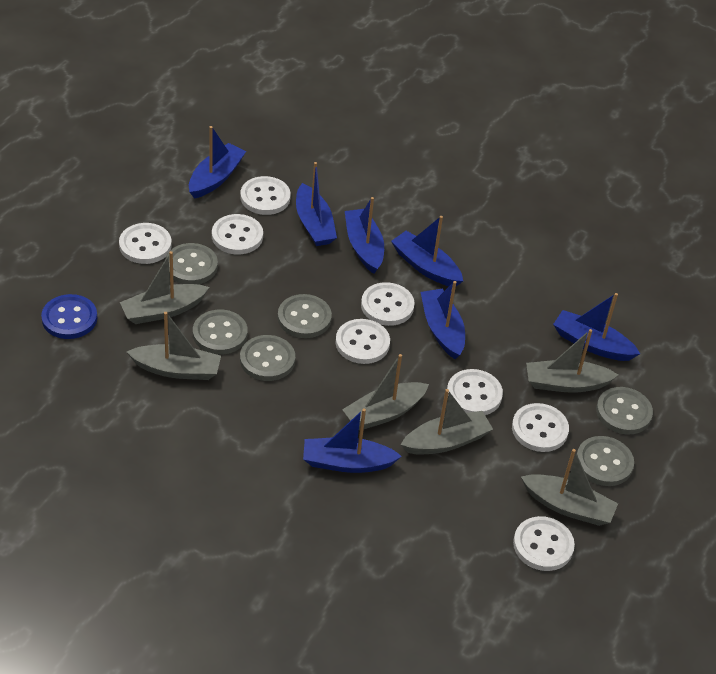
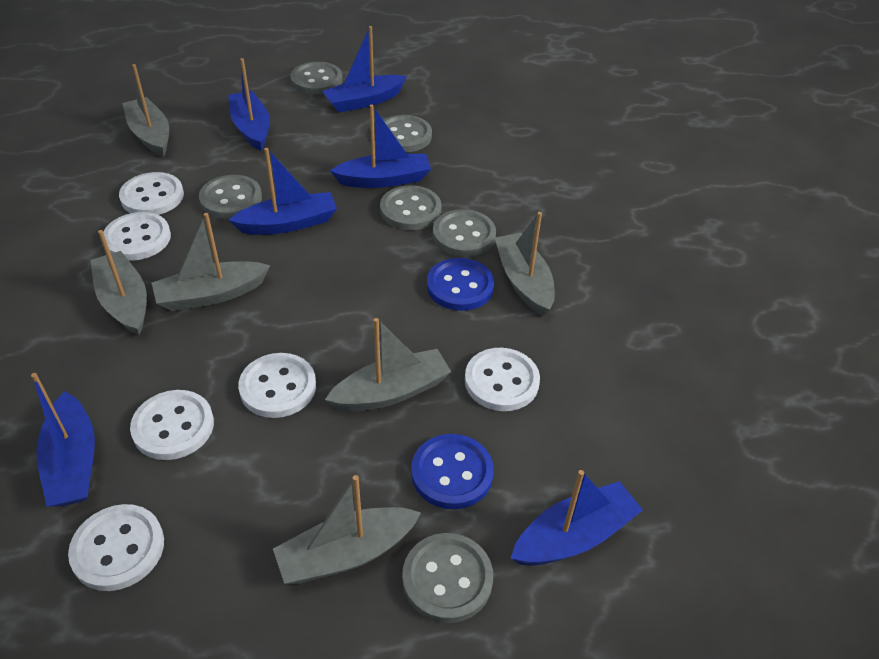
blue boat: 7 -> 6
blue button: 1 -> 2
white button: 8 -> 6

